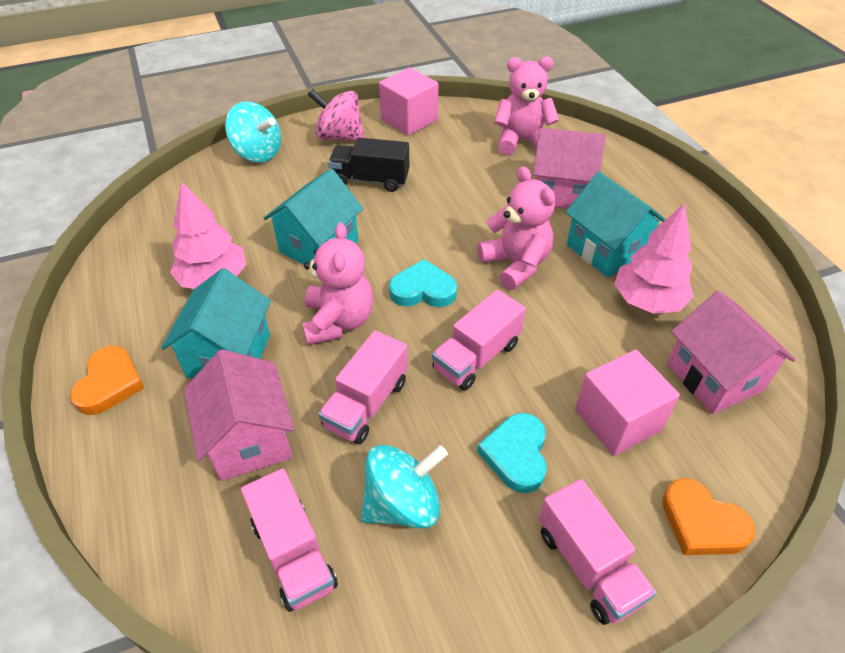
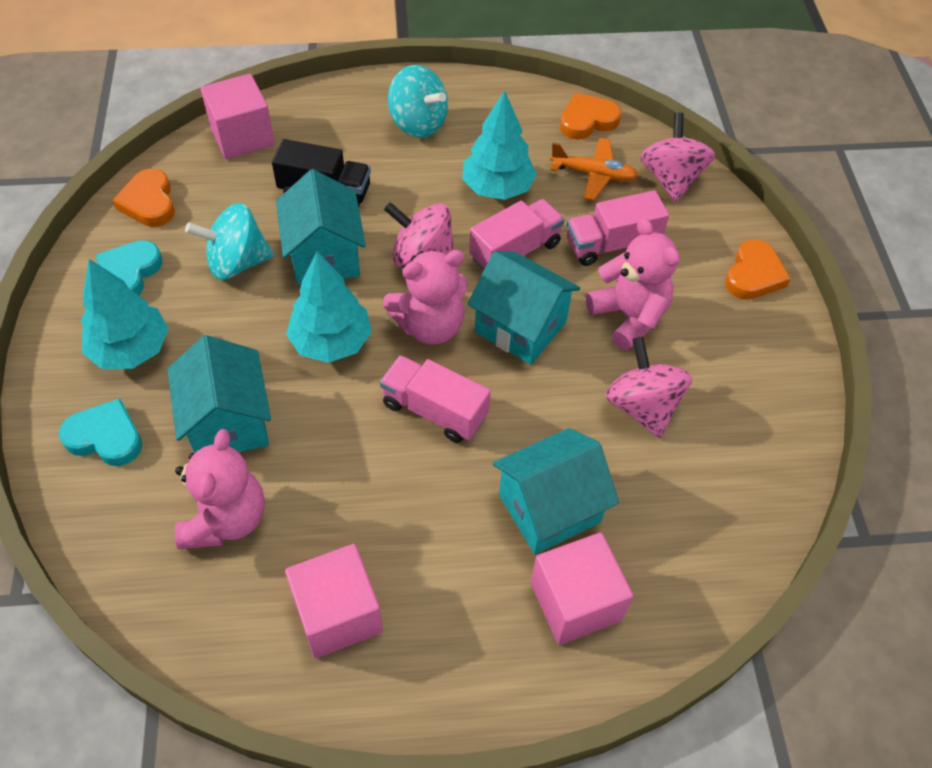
orange heart: 2 -> 3
orange plane: 0 -> 1
pink cube: 2 -> 3
pink house: 3 -> 0
pink spinning top: 1 -> 3
pink tree: 2 -> 0
pink truck: 4 -> 3
turquoise house: 3 -> 4
turquoise tree: 0 -> 3

